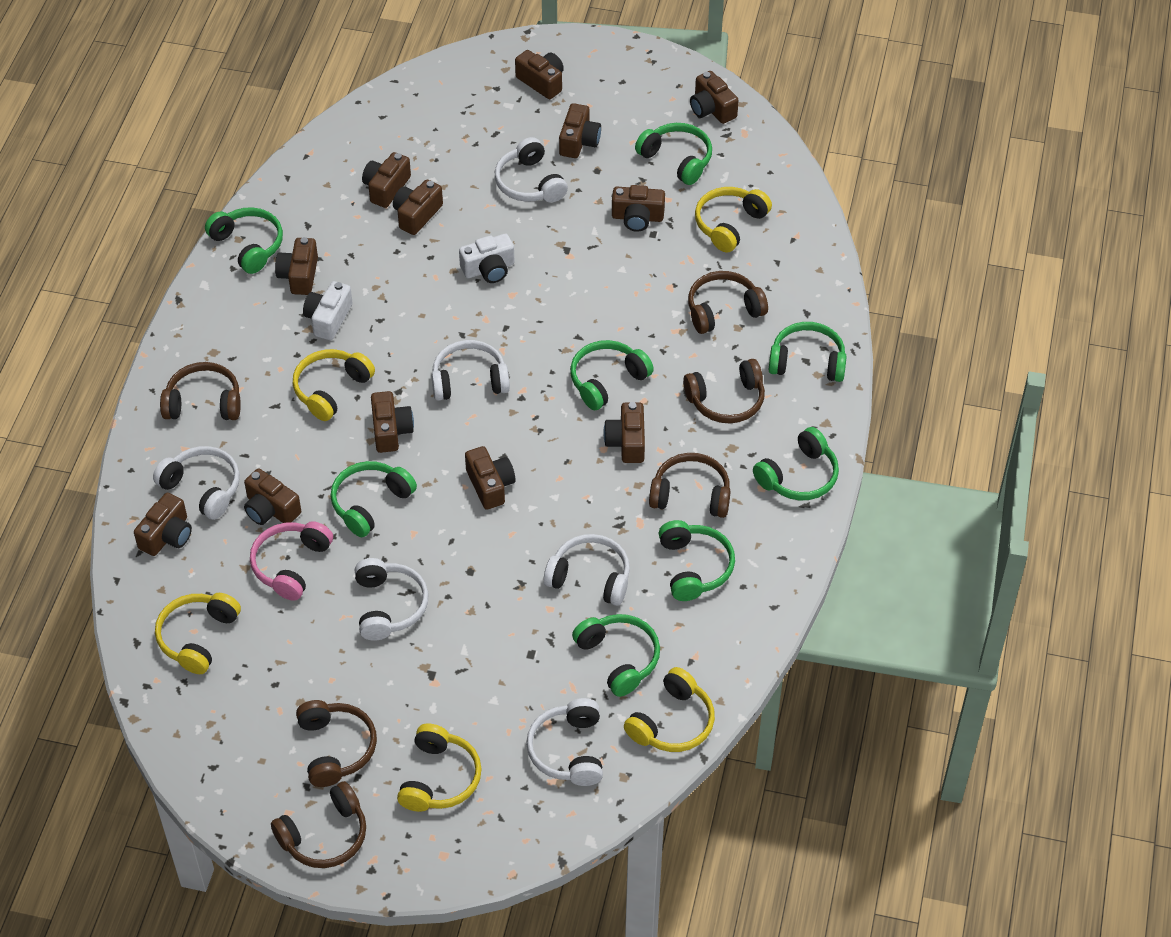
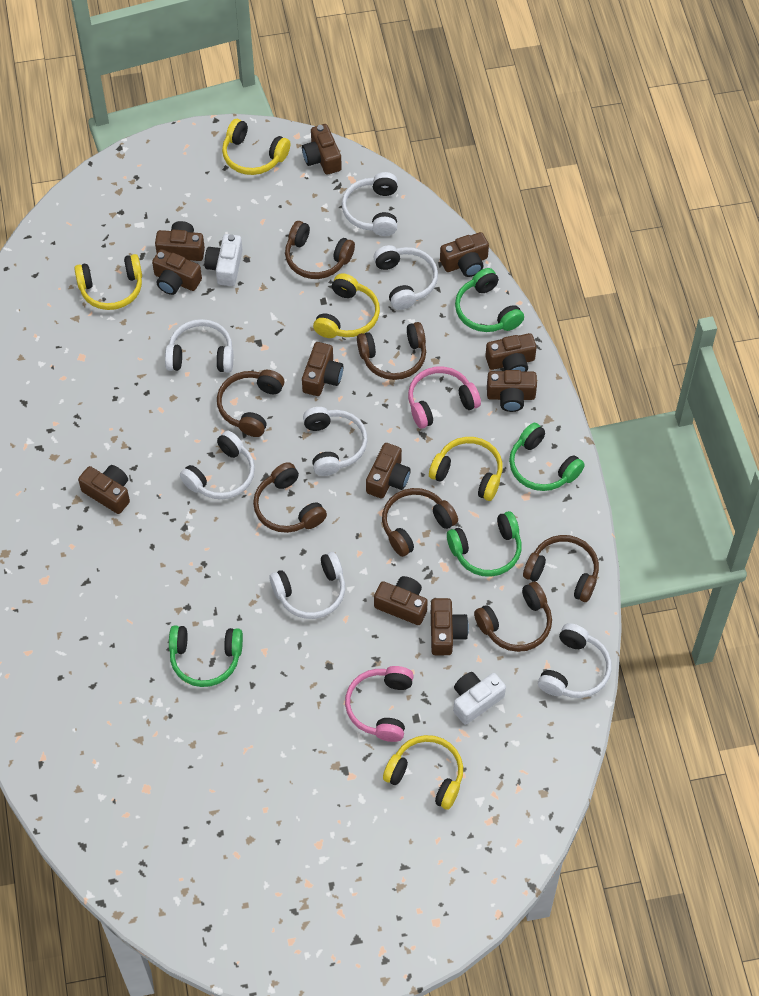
brown camera: 12 -> 11
brown headphones: 6 -> 7
green headphones: 8 -> 4
pink headphones: 1 -> 2
white headphones: 6 -> 7

